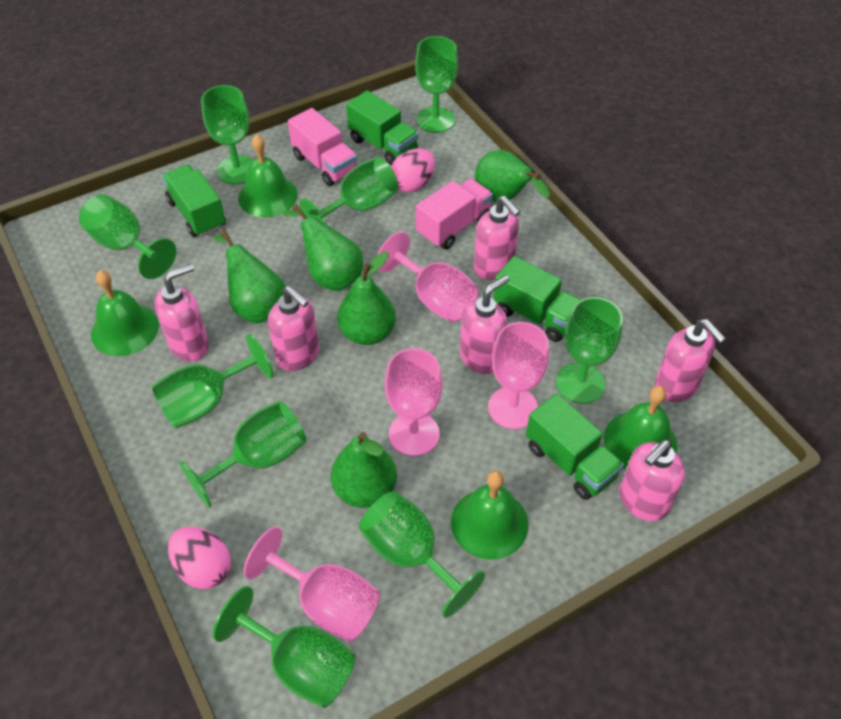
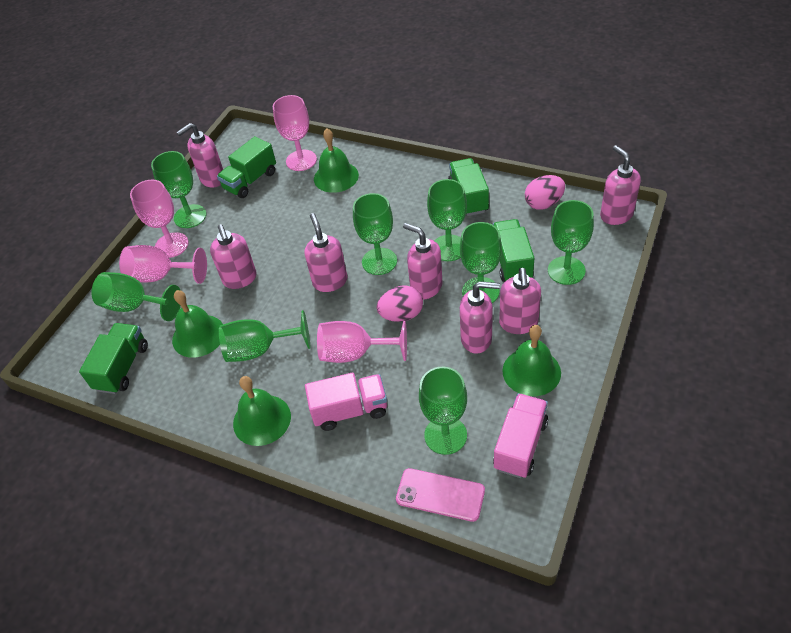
green goblet: 9 -> 8
green pear: 5 -> 0
pink phone: 0 -> 1
pink soap dispenser: 6 -> 7

